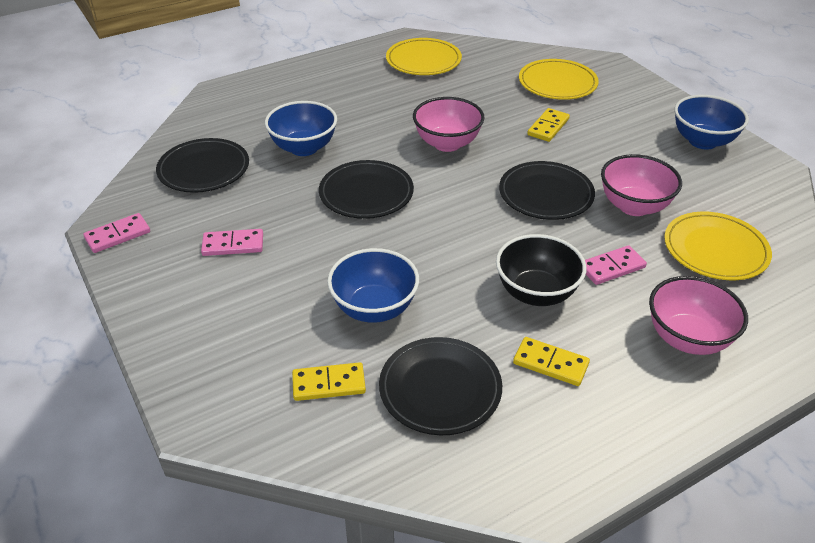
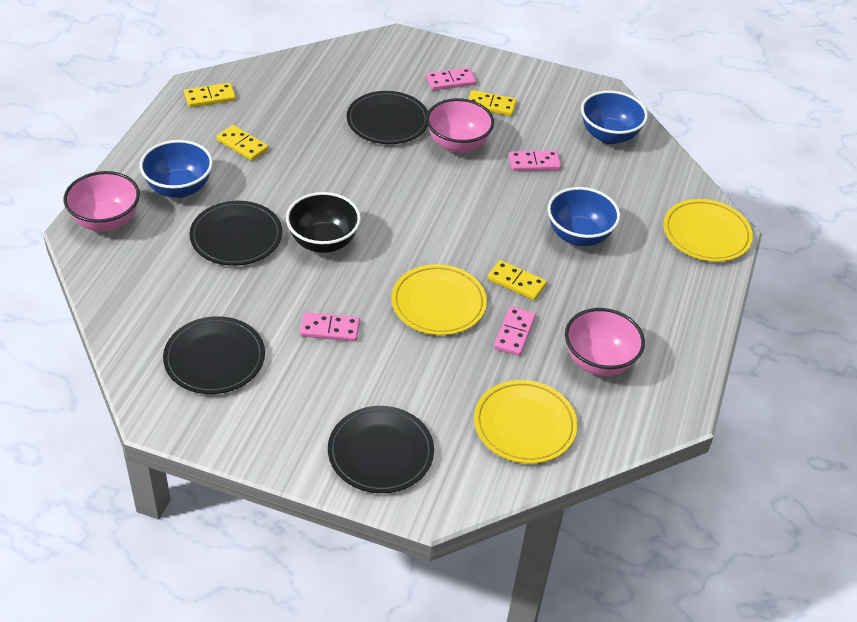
pink domino: 3 -> 4
yellow domino: 3 -> 4

